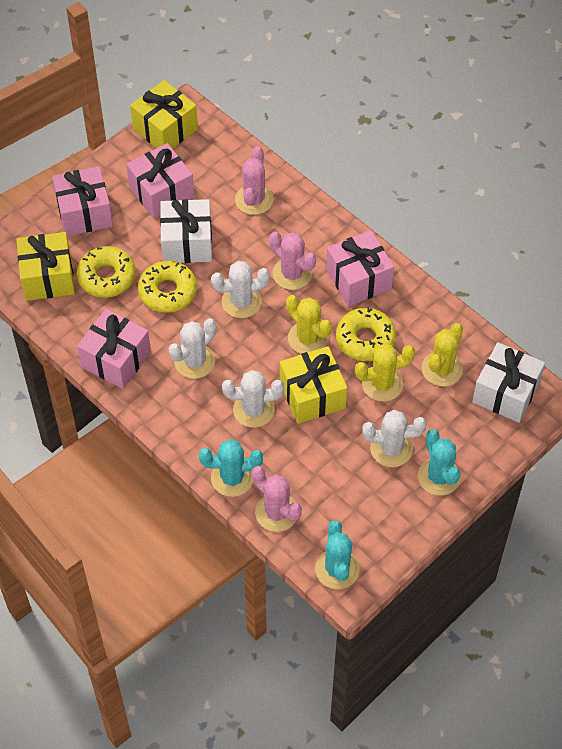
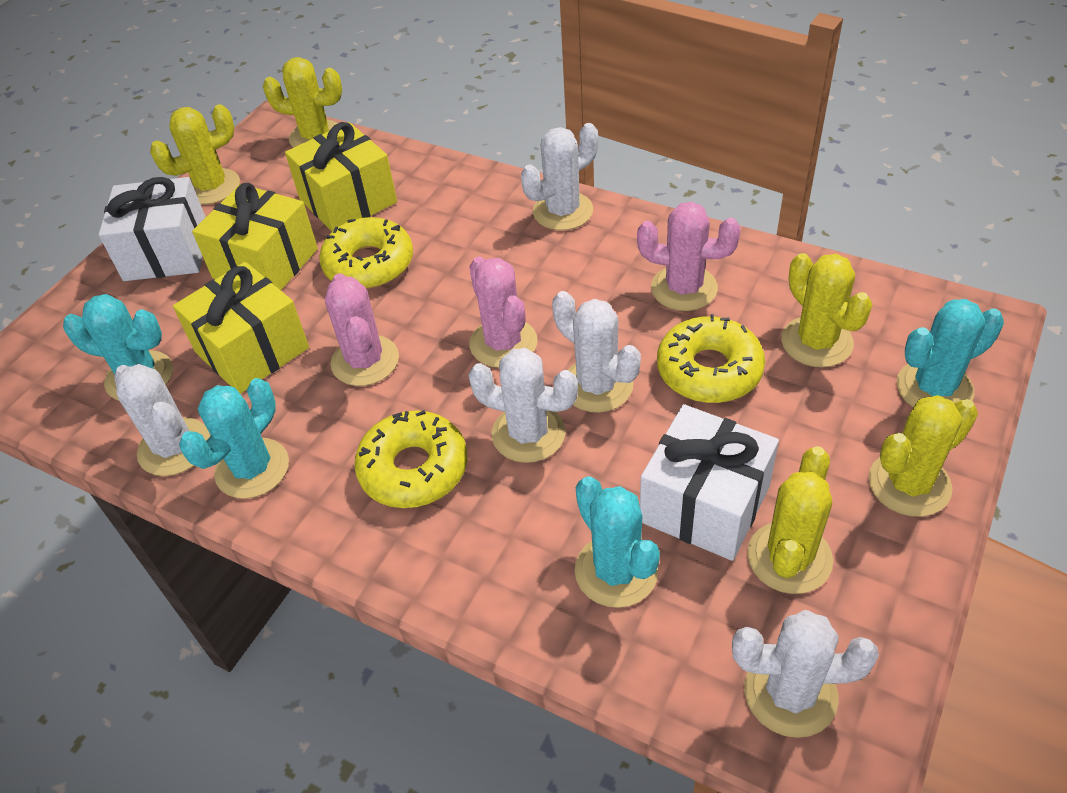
pink gift: 4 -> 0
turquoise cactus: 3 -> 4
white cactus: 4 -> 5
yellow cactus: 3 -> 5

